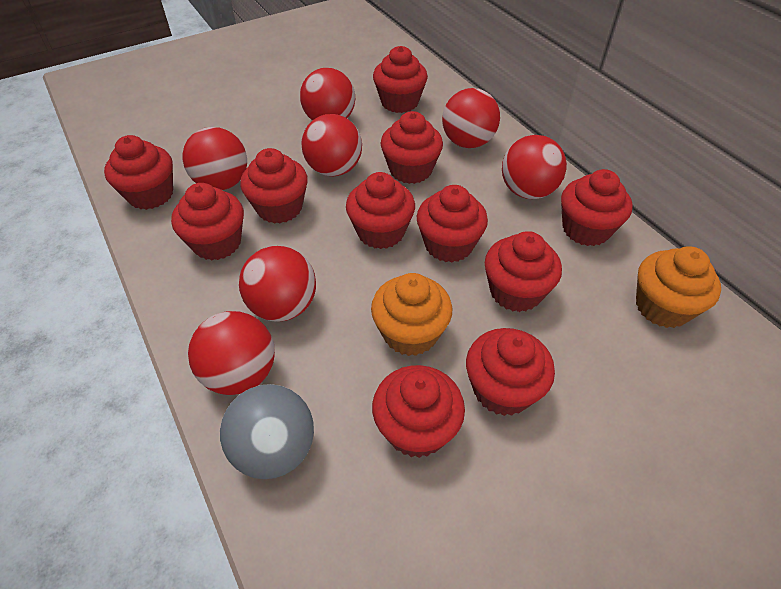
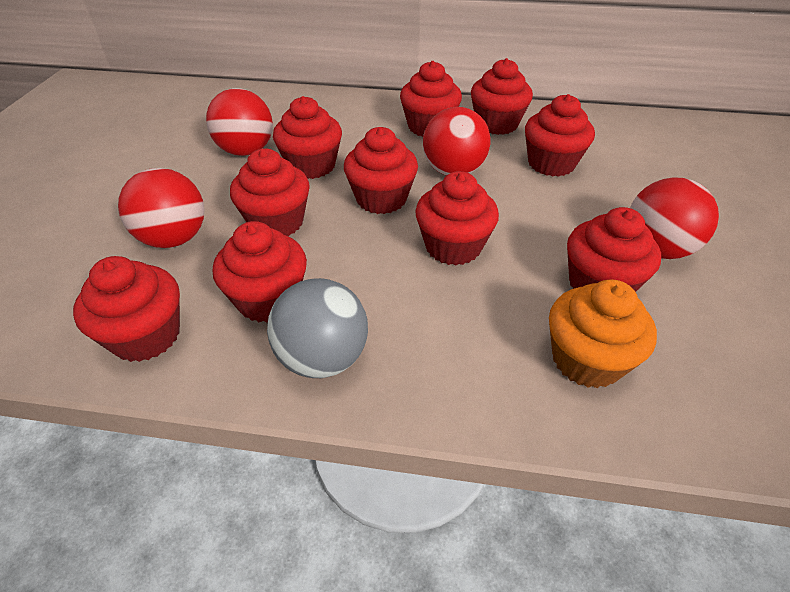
orange cupcake: 2 -> 1
red ball: 7 -> 4
red cupcake: 11 -> 10

